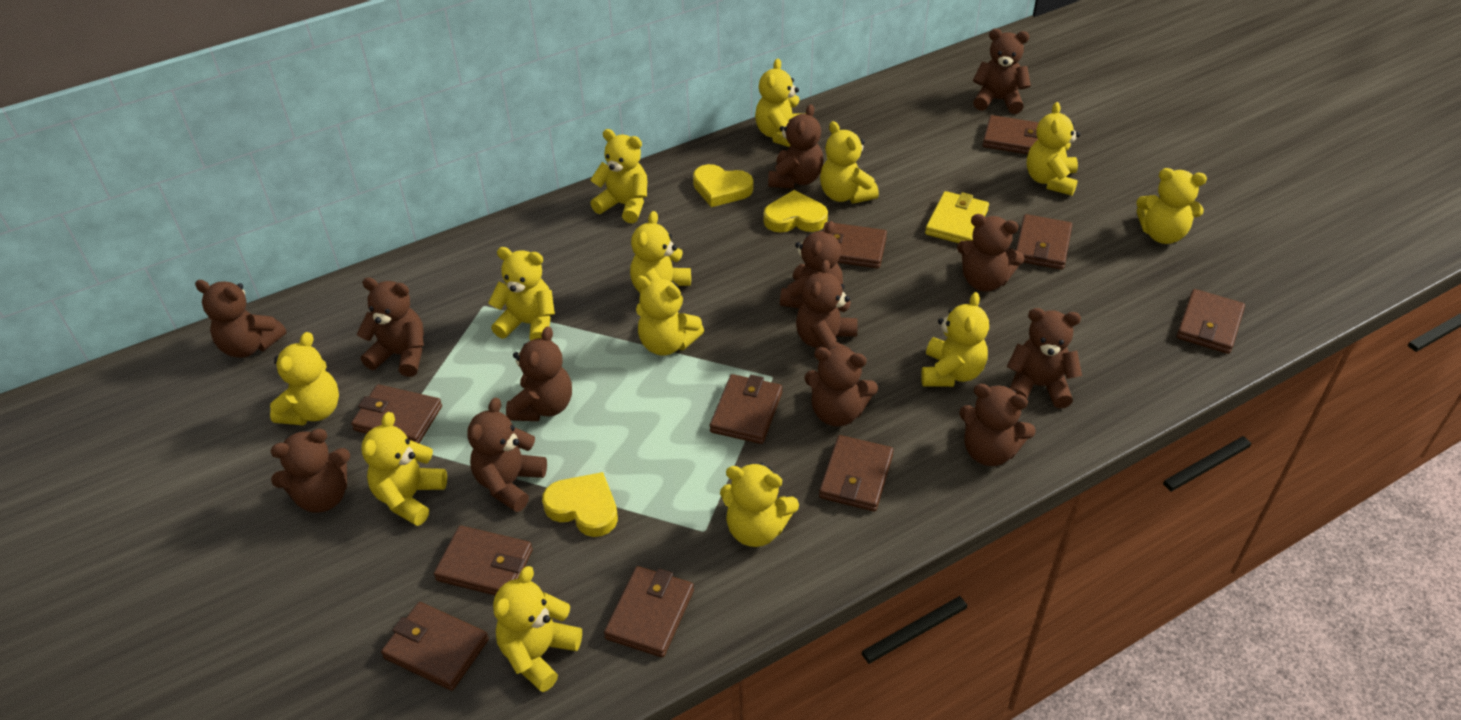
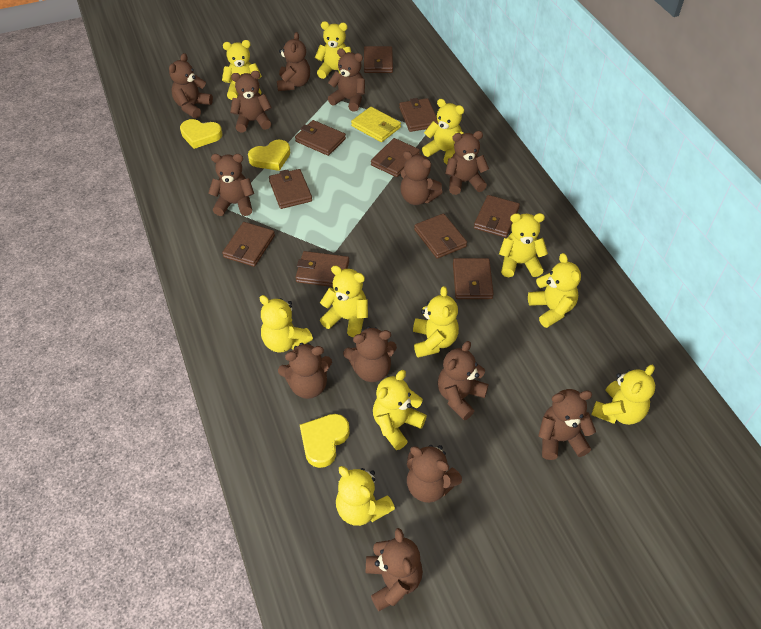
yellow teddy bear: 13 -> 11

